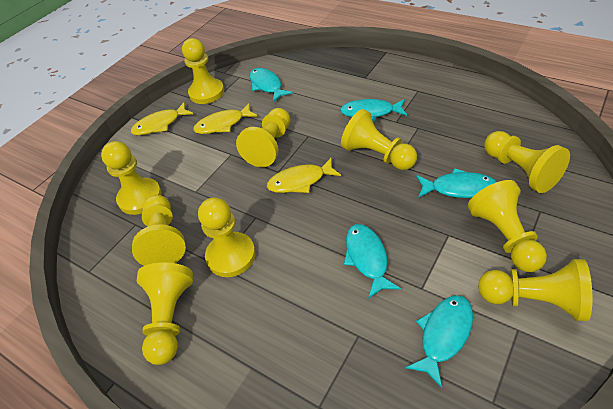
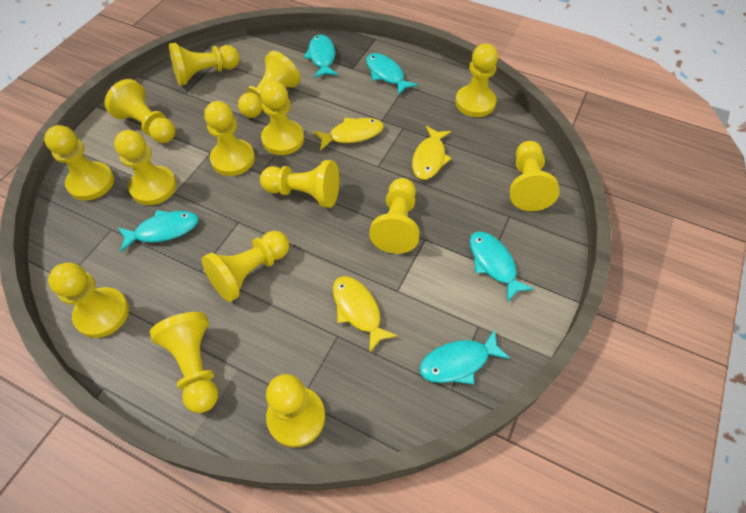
yellow pawn: 10 -> 15

